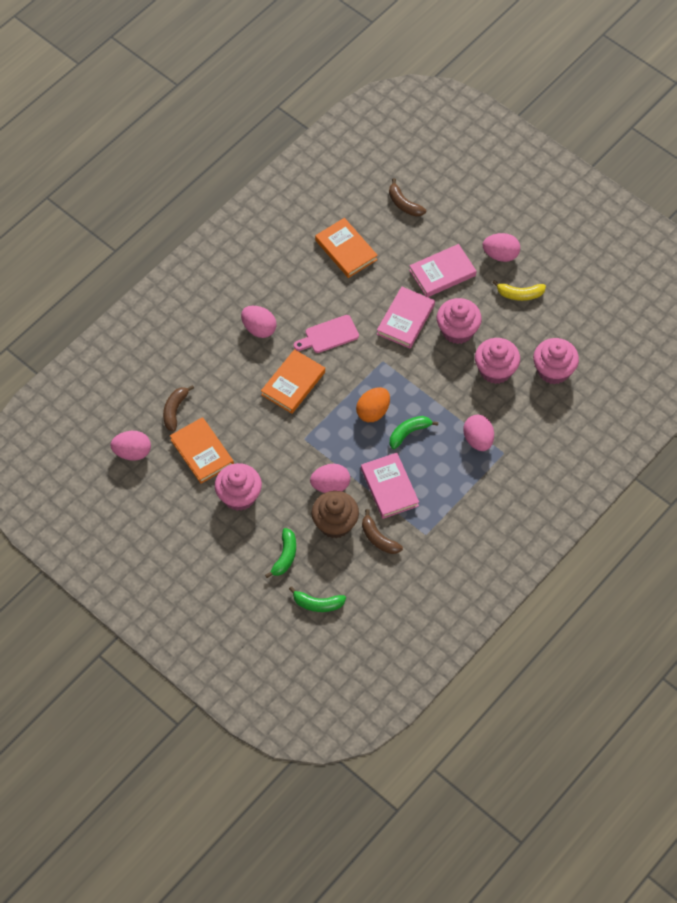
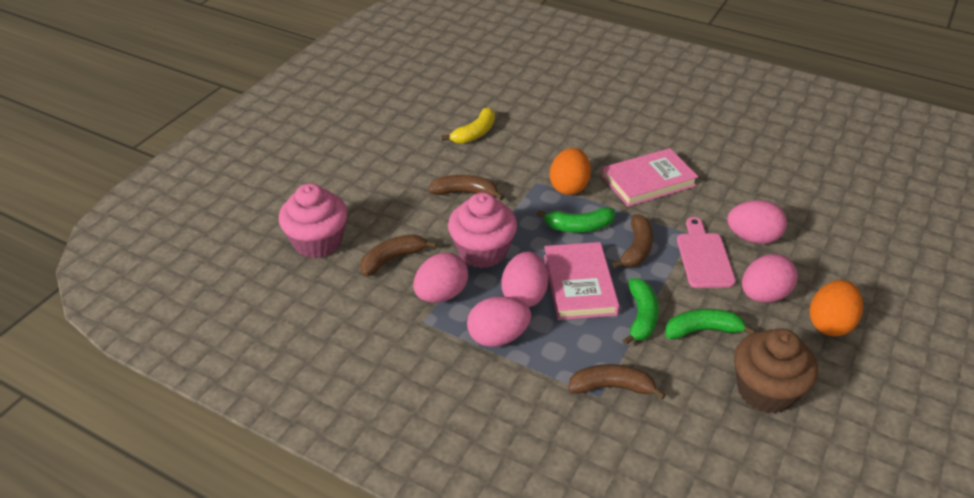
brown banana: 3 -> 4
orange book: 3 -> 0
orange egg: 1 -> 2
pink book: 3 -> 2
pink cupcake: 4 -> 2

